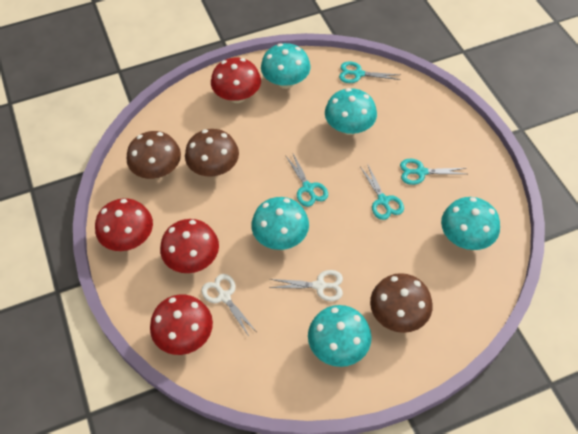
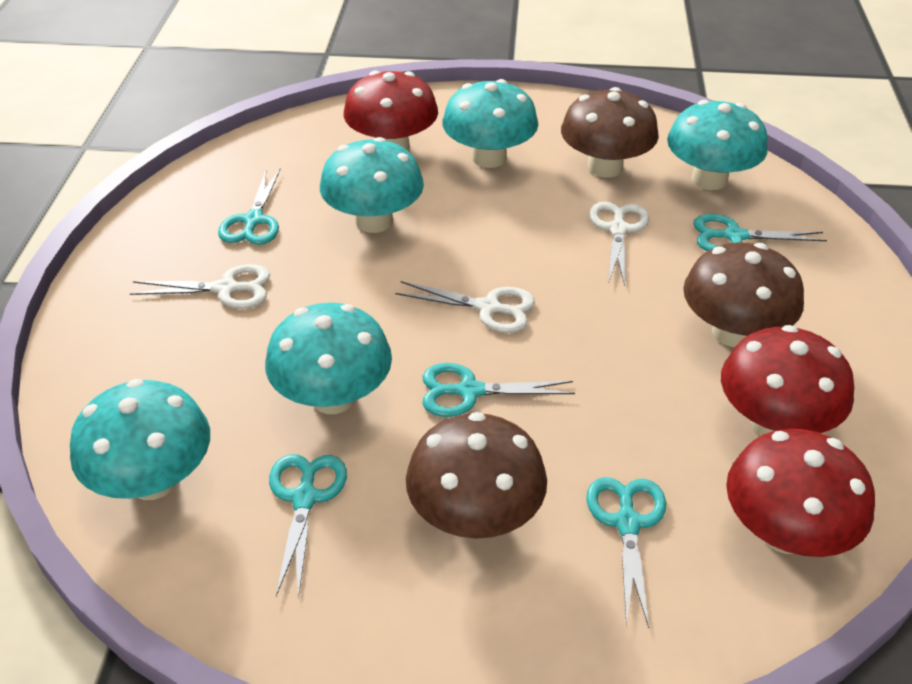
red mushroom: 4 -> 3
turquoise scissors: 4 -> 5
white scissors: 2 -> 3

